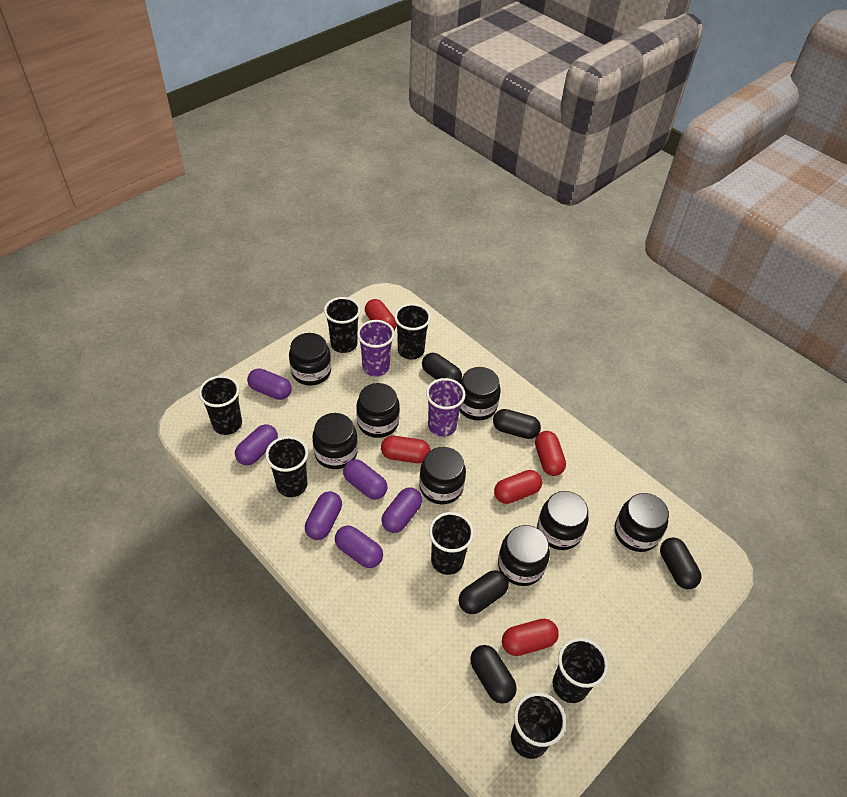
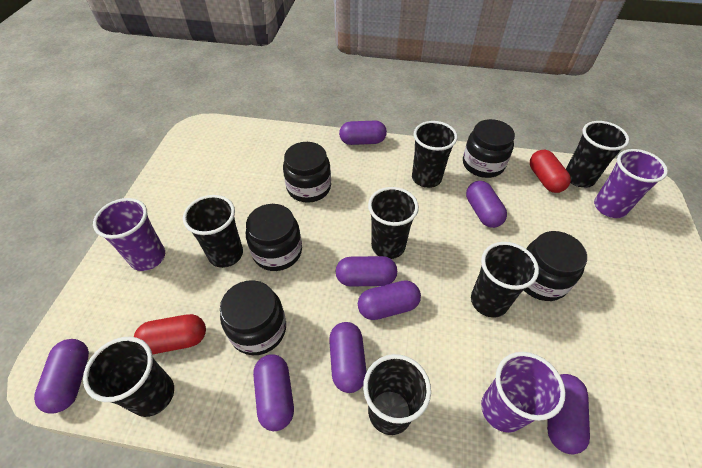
black capsule: 5 -> 0
black jar: 8 -> 5
purple capsule: 6 -> 8
purple cup: 2 -> 3
red capsule: 5 -> 2

